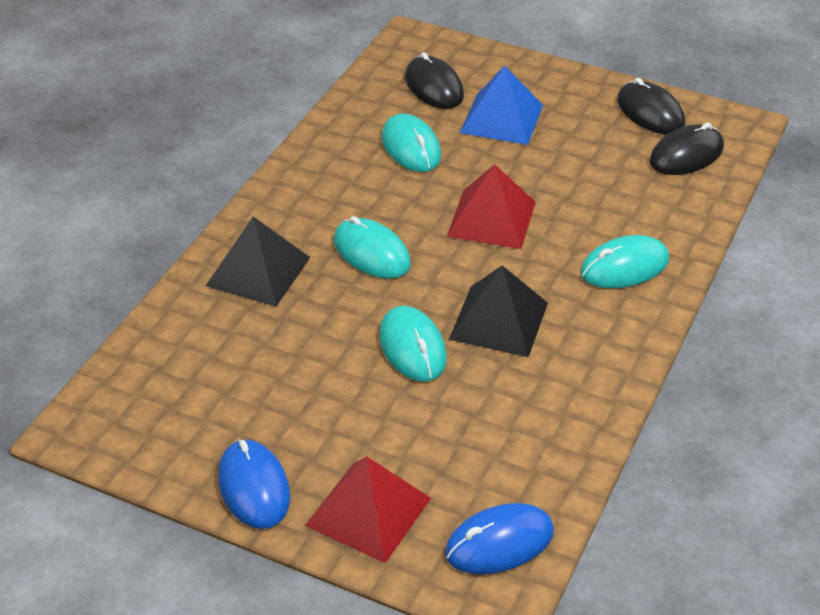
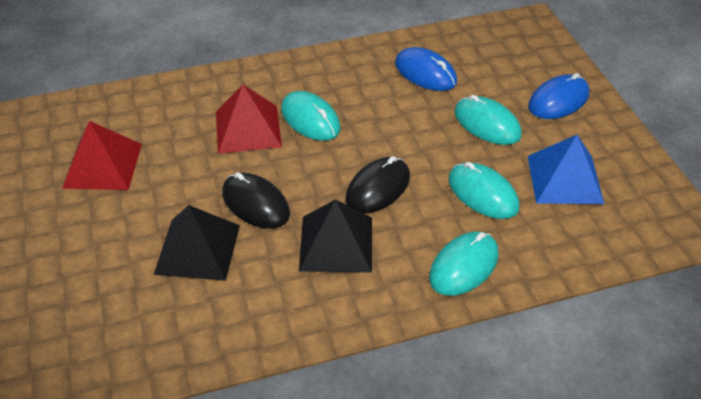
black mouse: 3 -> 2

